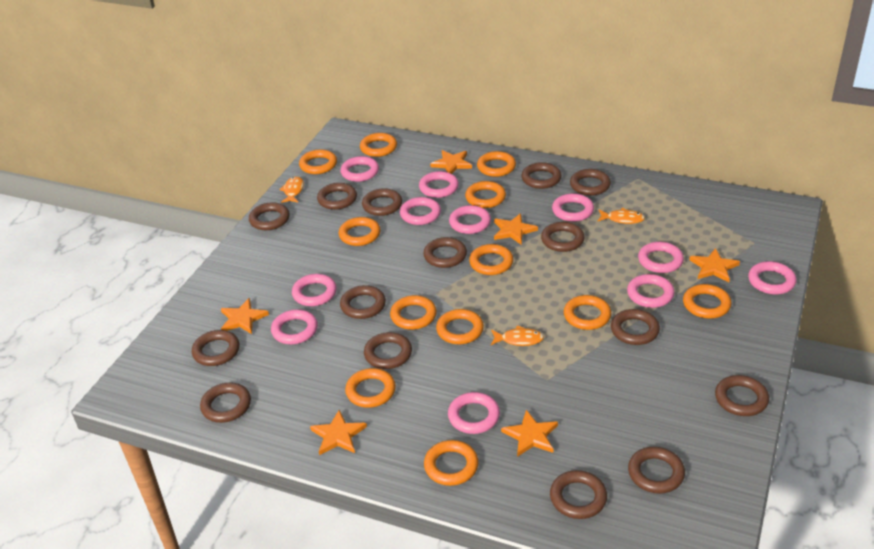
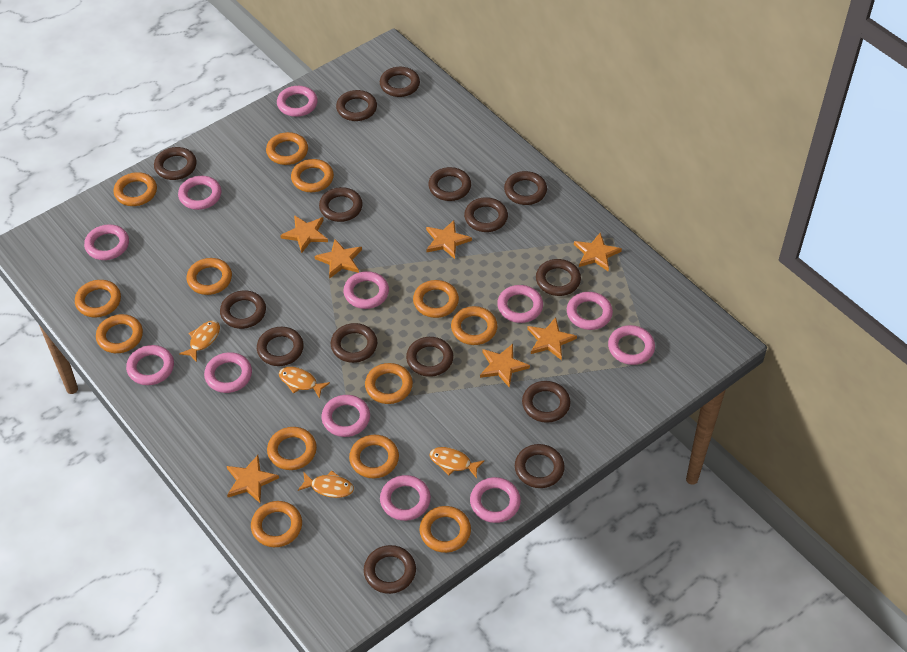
orange fish: 3 -> 4
orange ring: 12 -> 13
orange star: 6 -> 7
pink ring: 11 -> 12

